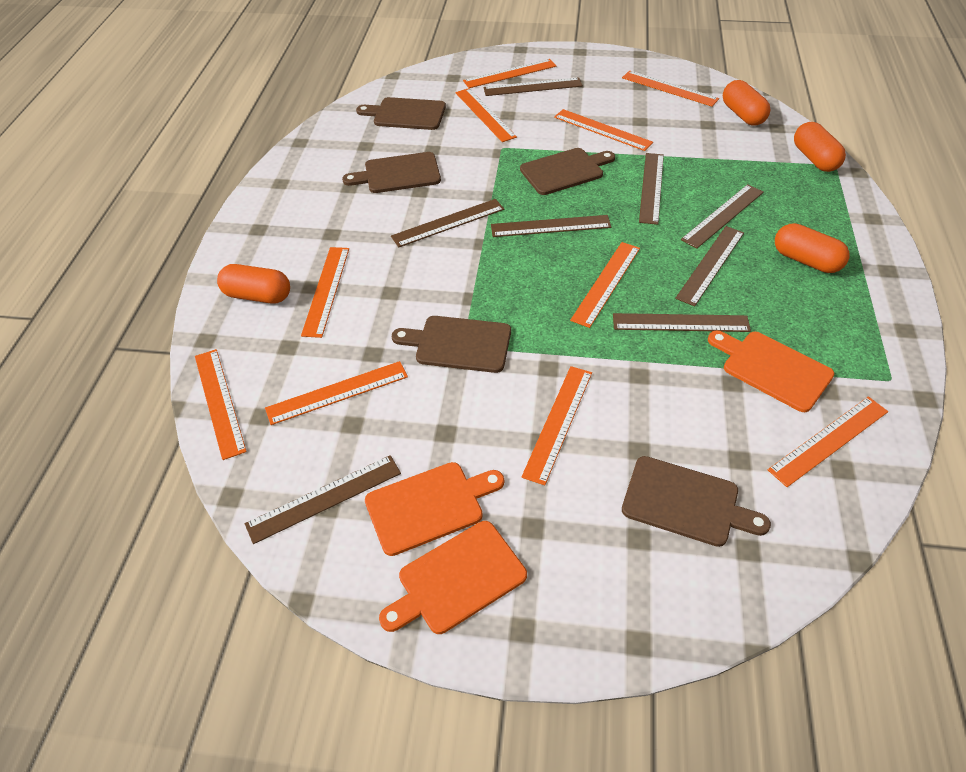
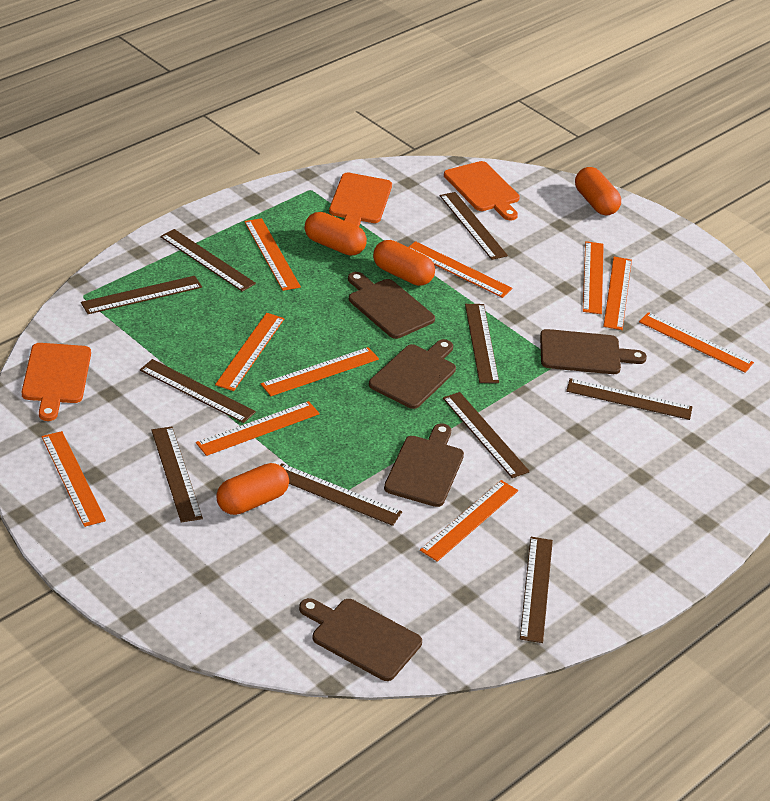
brown ruler: 8 -> 10

